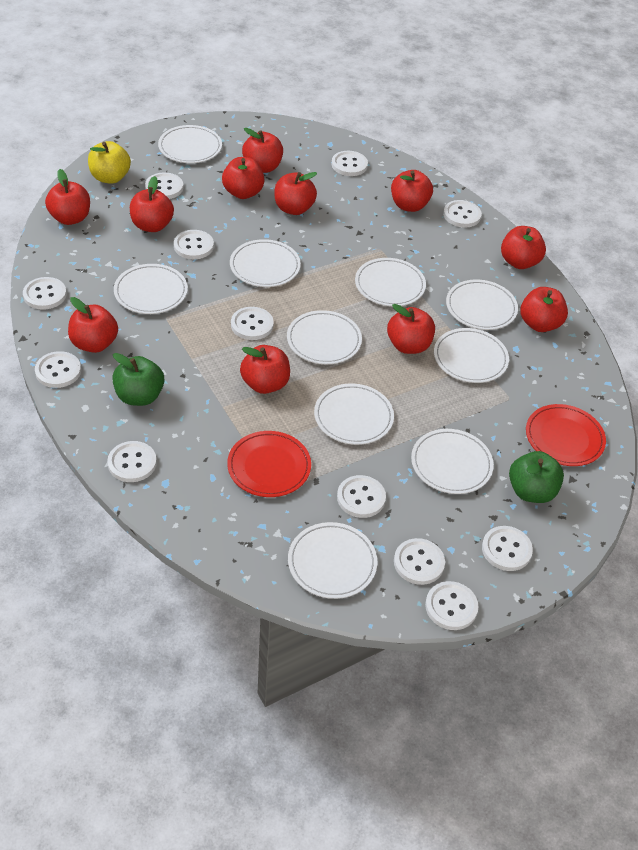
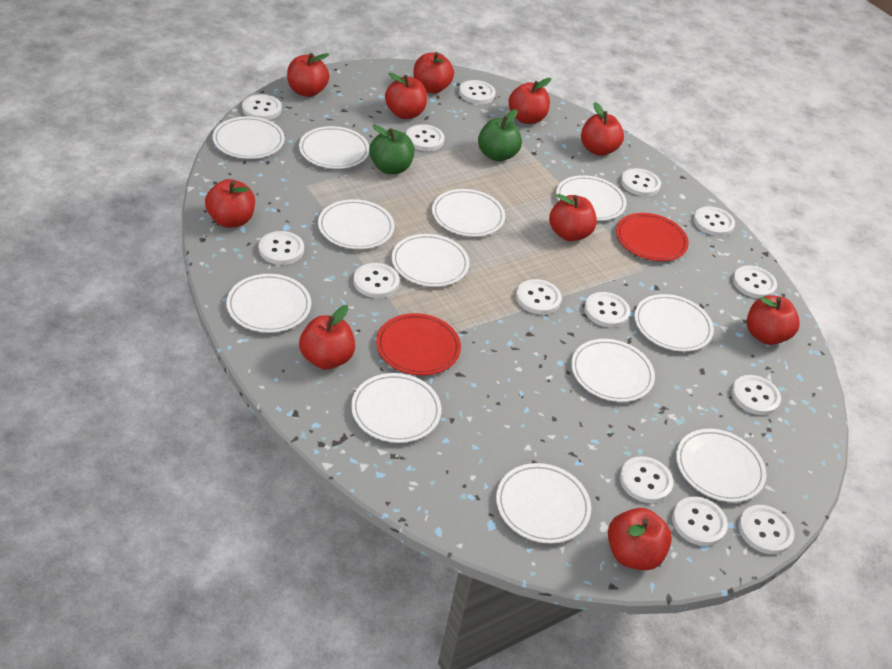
red apple: 11 -> 10
white button: 12 -> 14
white plate: 10 -> 12
yellow apple: 1 -> 0

